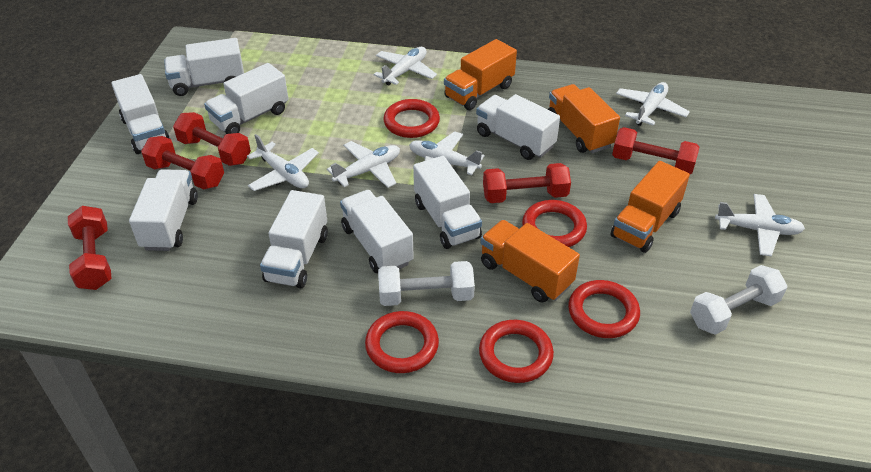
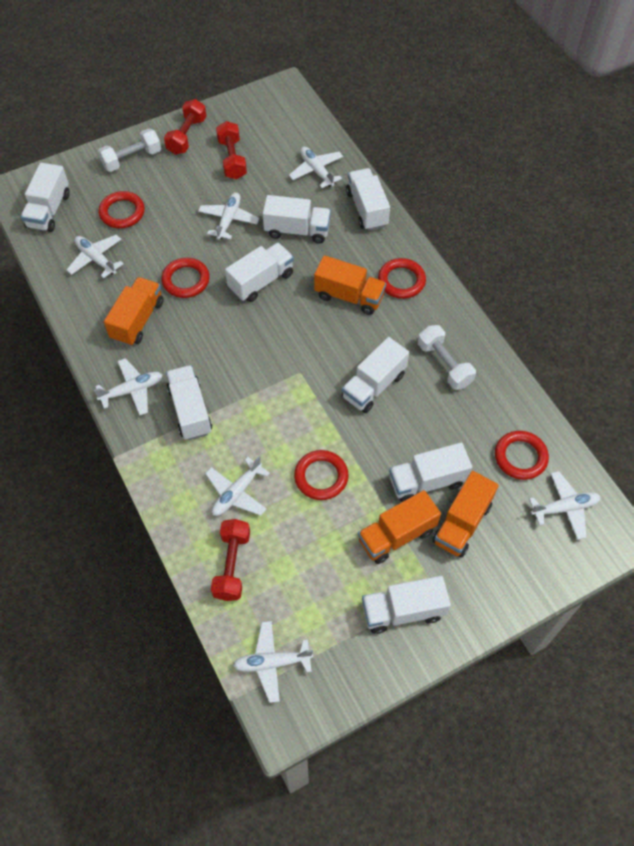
red dumbbell: 5 -> 3
white plane: 6 -> 7

